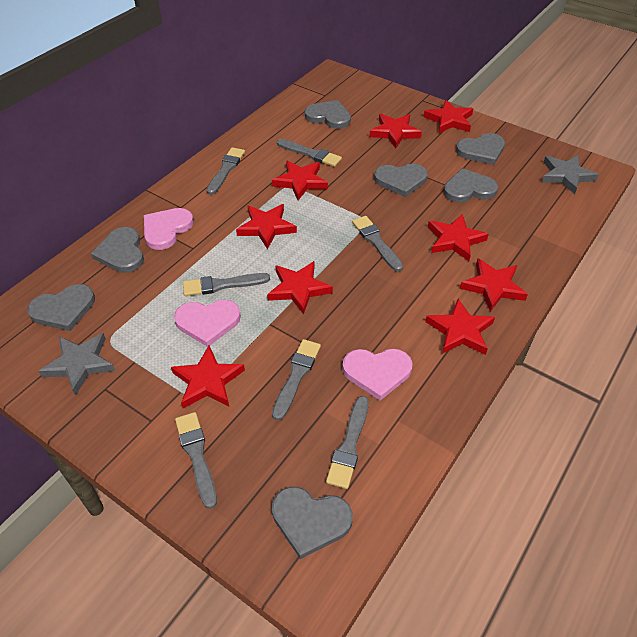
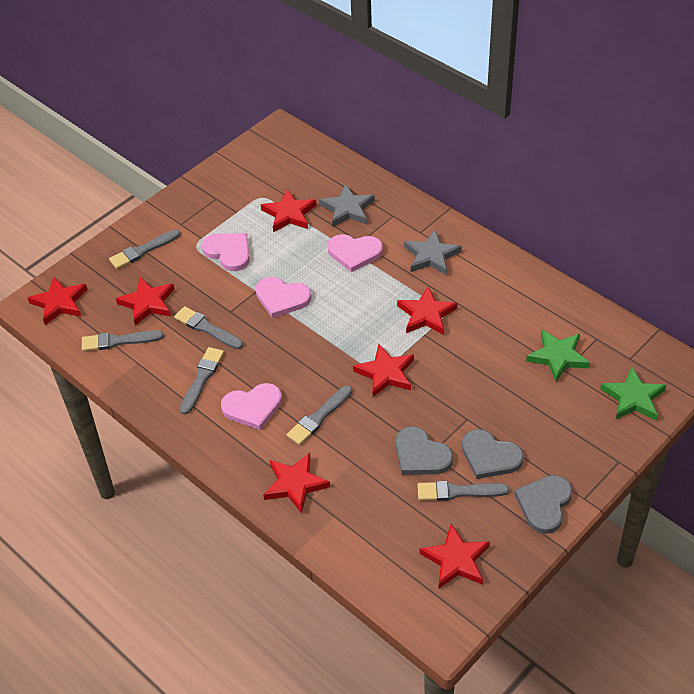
green star: 0 -> 2
grey brush: 7 -> 6
grey heart: 7 -> 3
pink heart: 3 -> 4
red star: 9 -> 7

